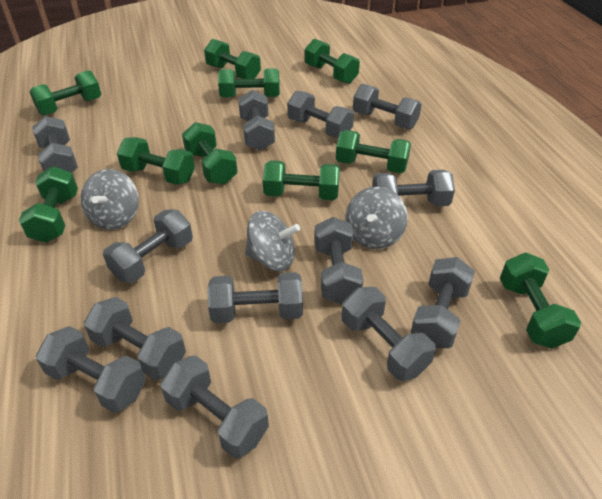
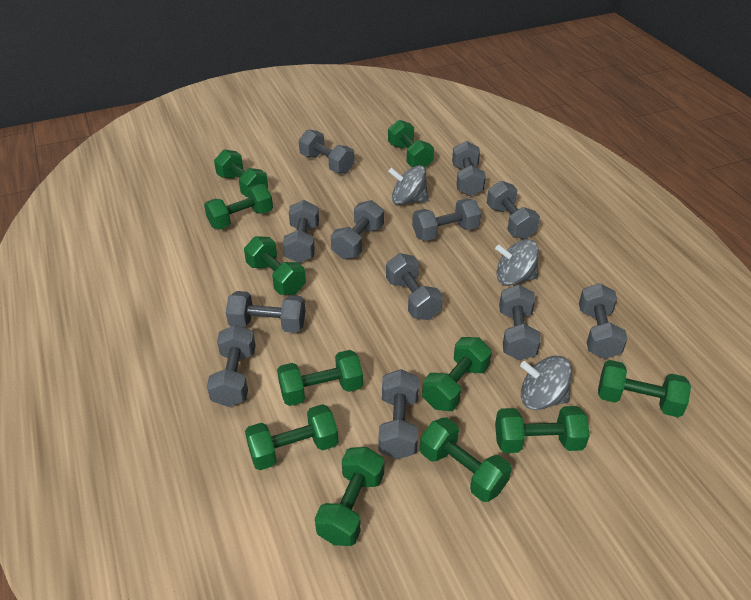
green dumbbell: 10 -> 11
grey dumbbell: 13 -> 12

